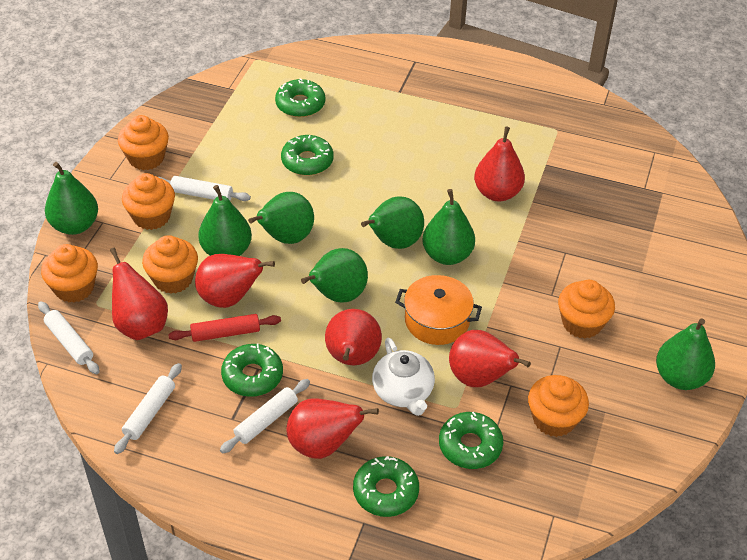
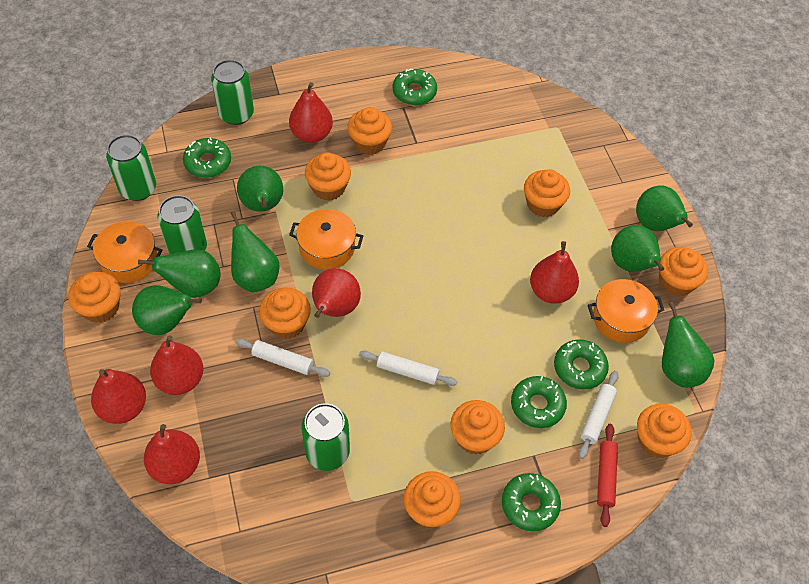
green can: 0 -> 4
orange cupcake: 6 -> 9
orange pot: 1 -> 3
white rolling pin: 4 -> 3
white teapot: 1 -> 0

